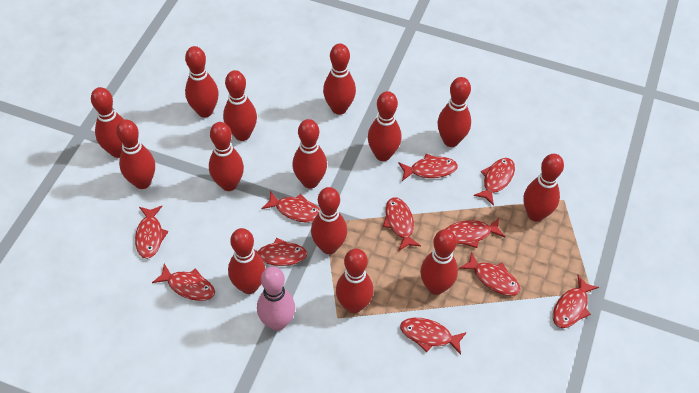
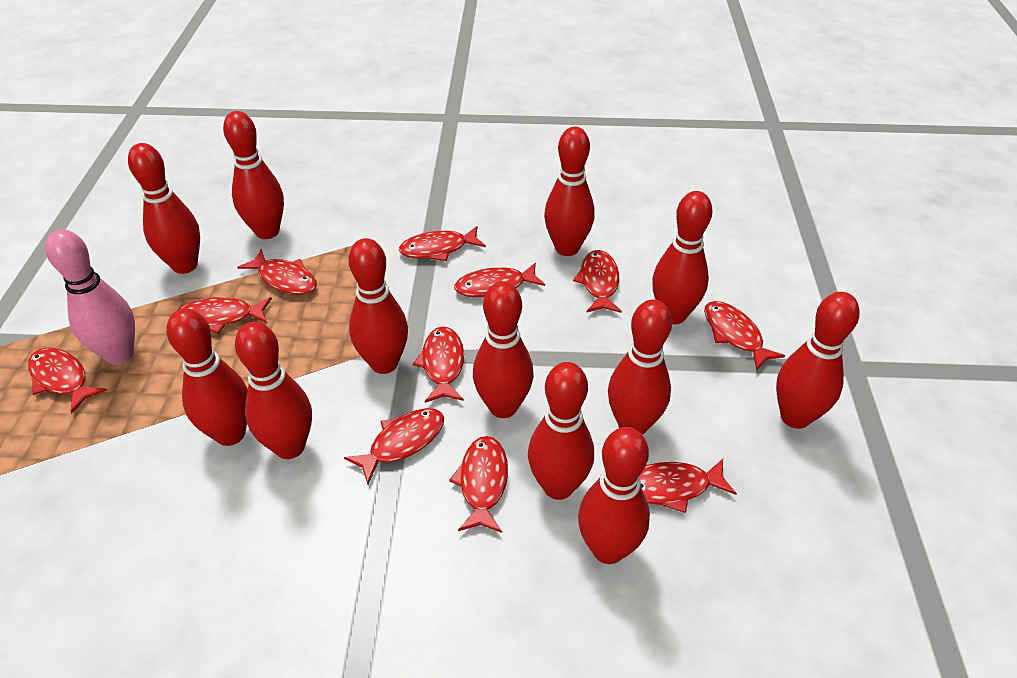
red bowling pin: 14 -> 12

